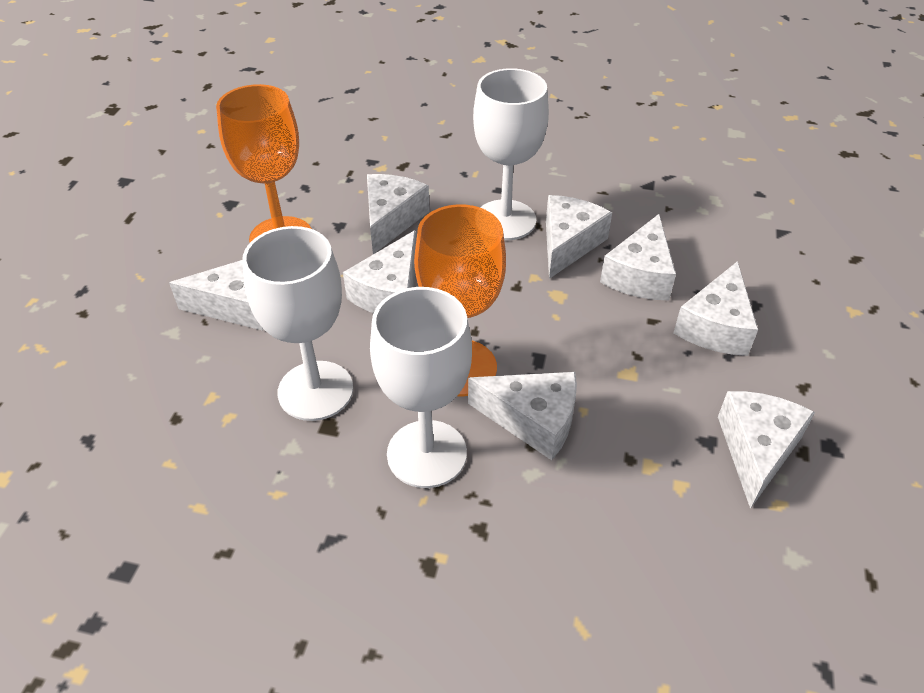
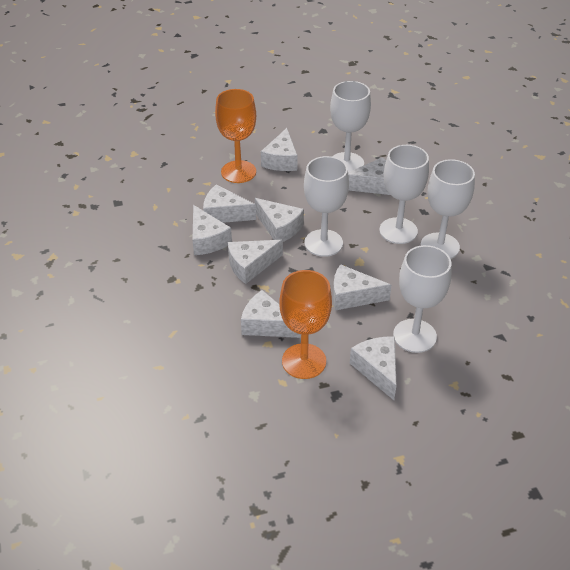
white cheese: 8 -> 9
white goblet: 3 -> 5

